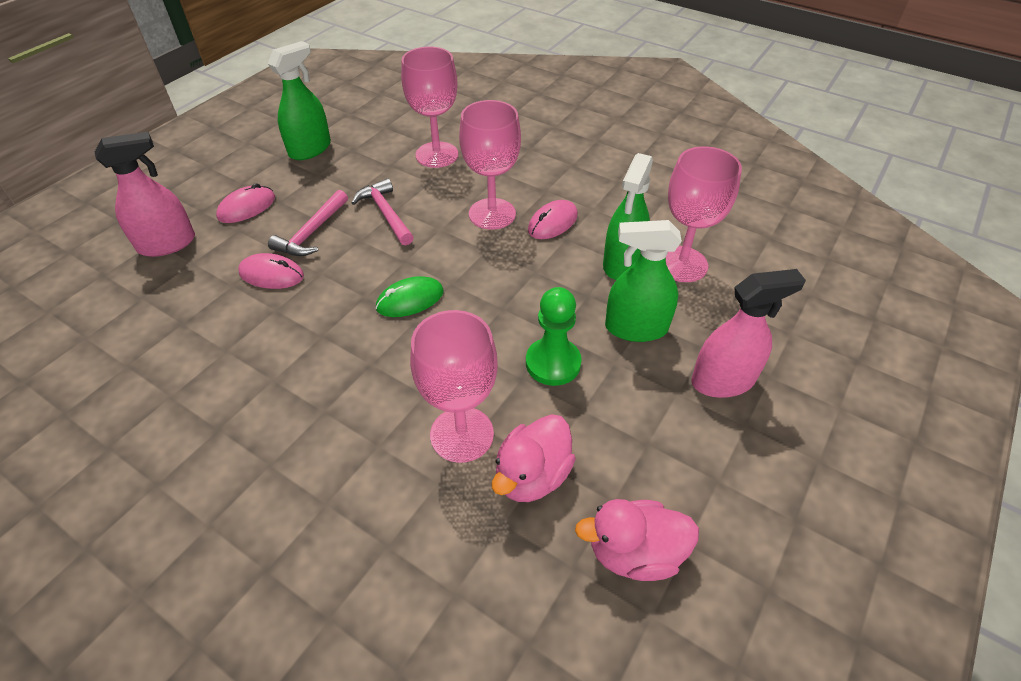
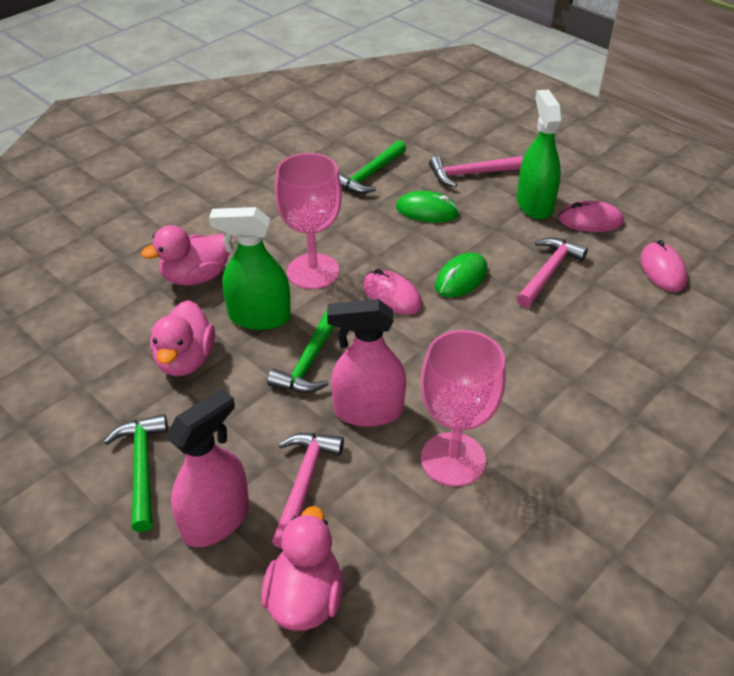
green hammer: 0 -> 3
green mouse: 1 -> 2
green pawn: 1 -> 0
green spray bottle: 3 -> 2
pink duck: 2 -> 3
pink goblet: 4 -> 2
pink hammer: 2 -> 3

